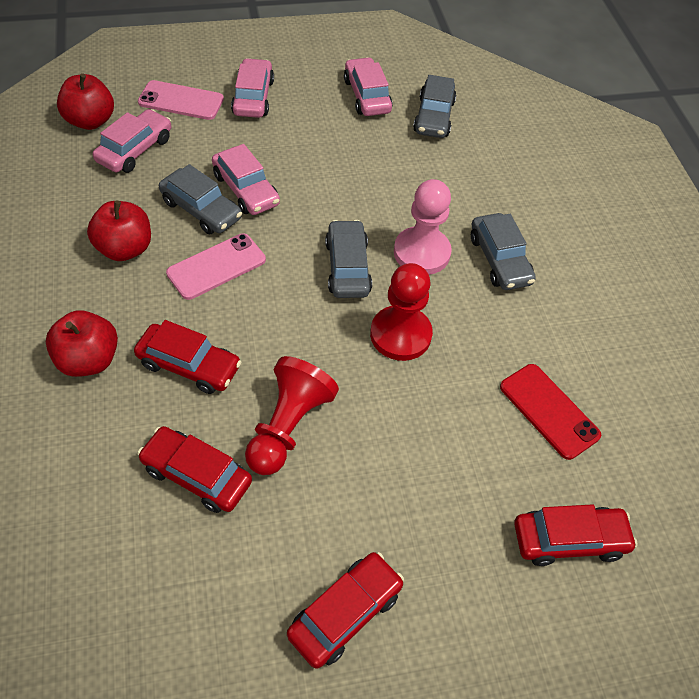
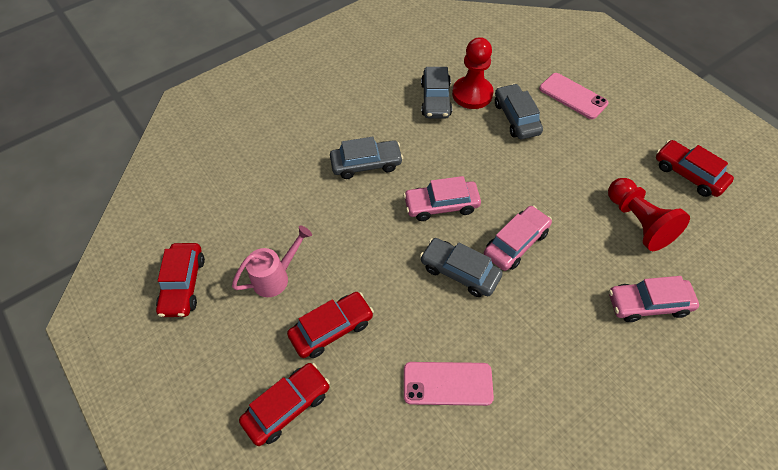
pink car: 4 -> 3
pink pawn: 1 -> 0
pink watering can: 0 -> 1
red apple: 3 -> 0
red phone: 1 -> 0

